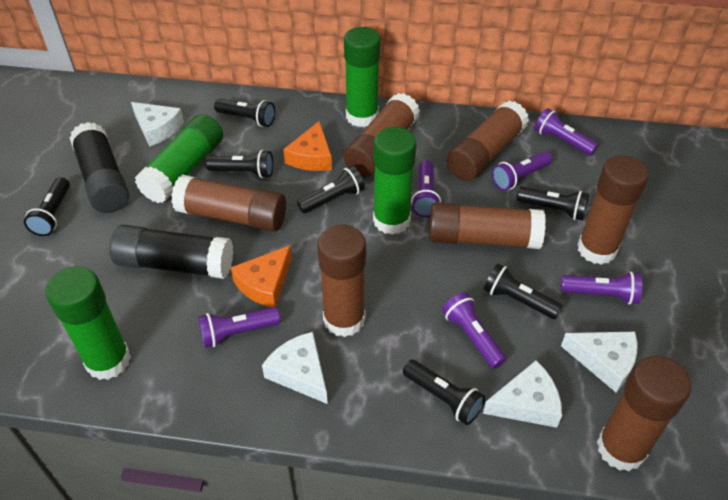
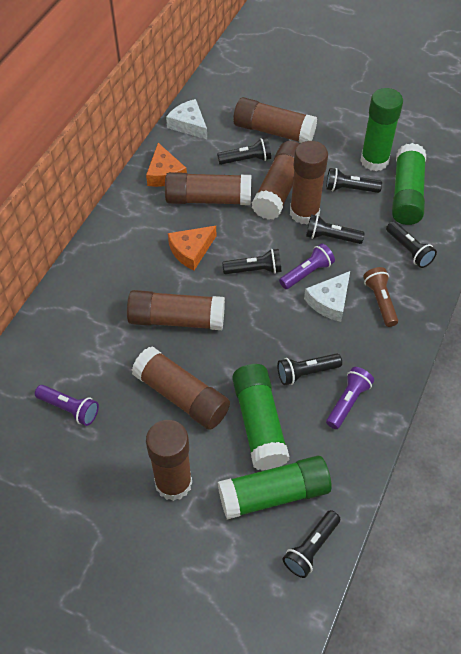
black glue stick: 2 -> 0
brown flashlight: 0 -> 1
purple flashlight: 6 -> 3
white cheese: 4 -> 2

